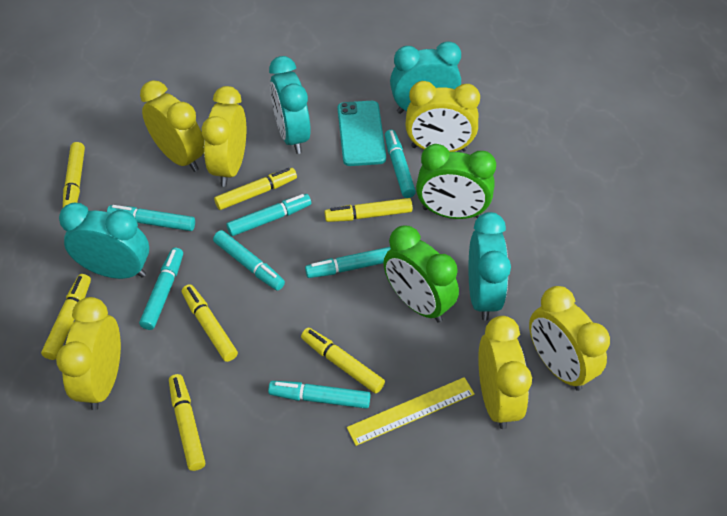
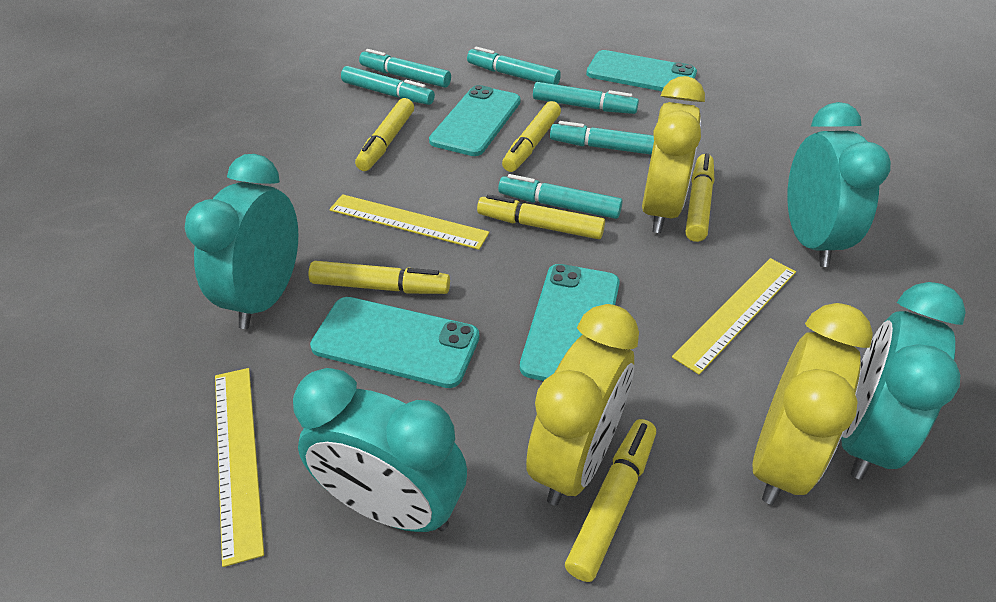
green clock: 2 -> 0
turquoise marker: 7 -> 6
turquoise phone: 1 -> 4
yellow clock: 6 -> 3
yellow marker: 7 -> 6
yellow ruler: 1 -> 3

